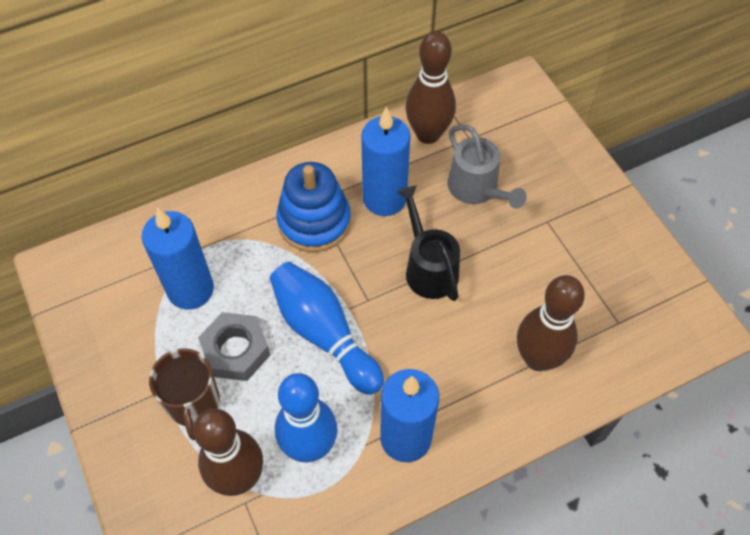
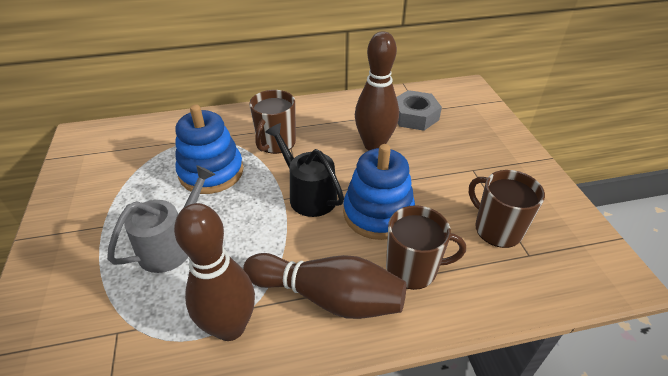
blue bowling pin: 2 -> 0
blue candle: 3 -> 0
blue stacking toy: 1 -> 2
brown mug: 1 -> 3

